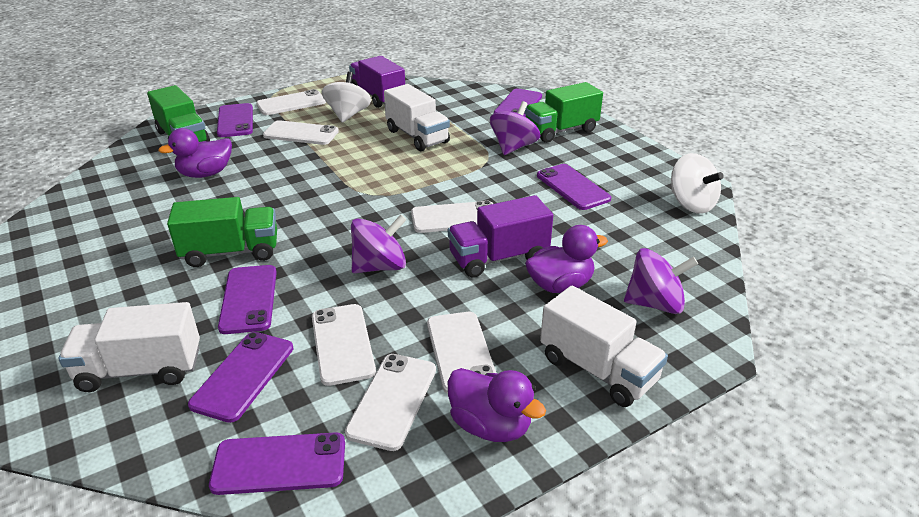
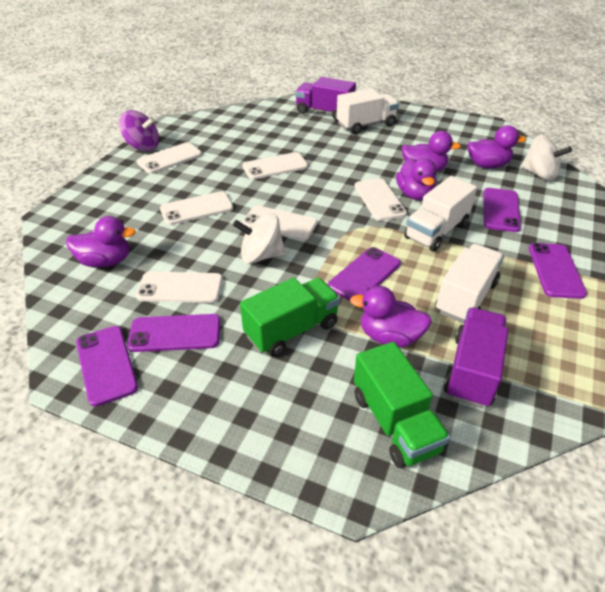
green truck: 3 -> 2
purple duck: 3 -> 5
purple phone: 6 -> 5
purple spinning top: 3 -> 1

